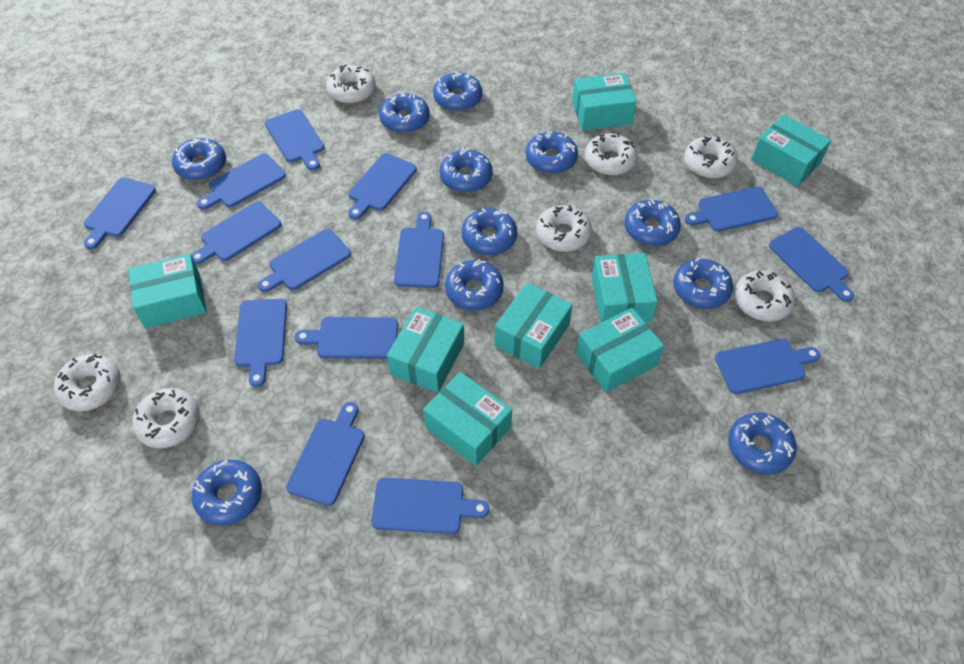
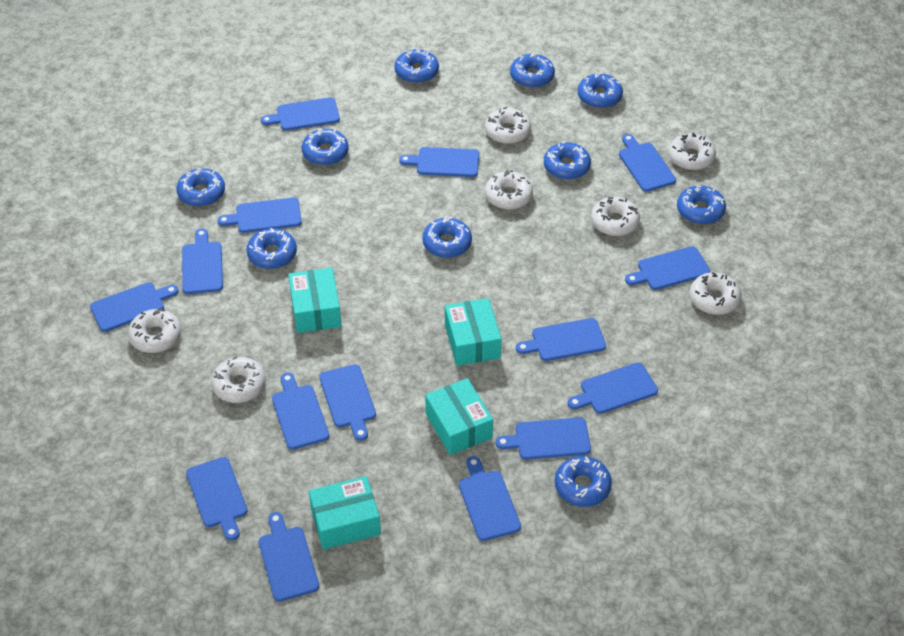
blue cutting board: 14 -> 15
blue donut: 11 -> 10
turquoise box: 8 -> 4

